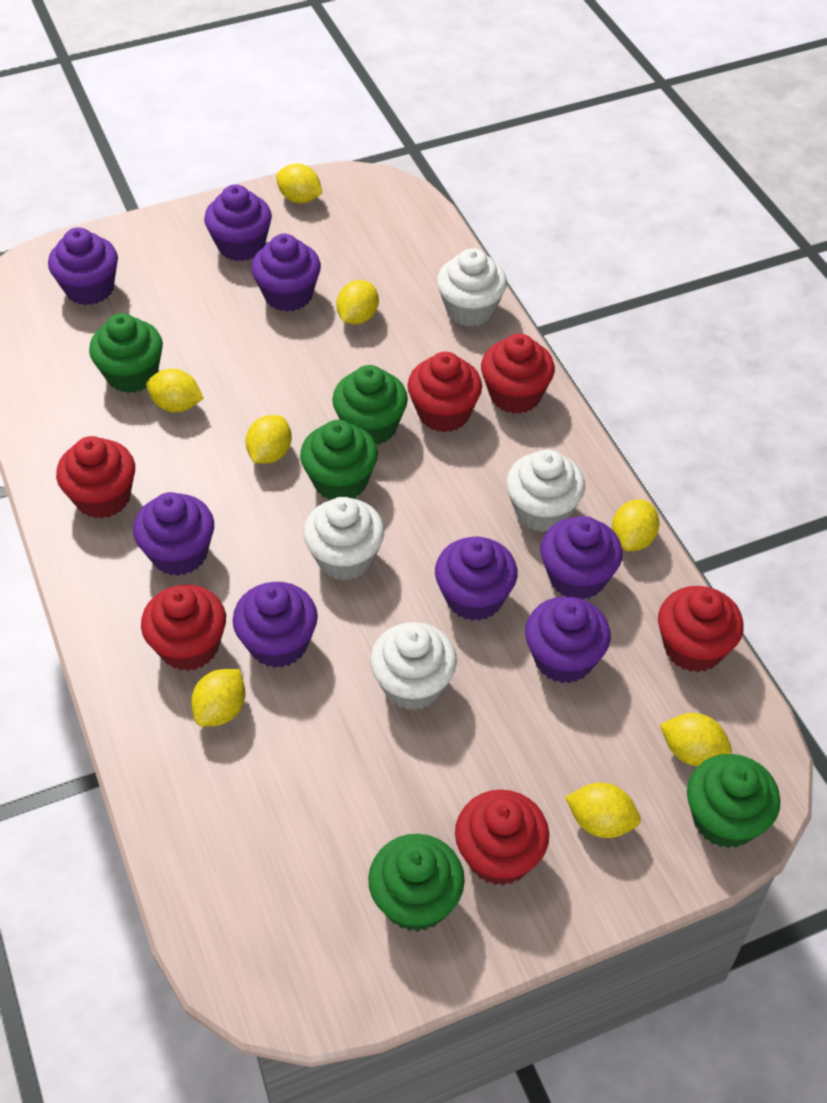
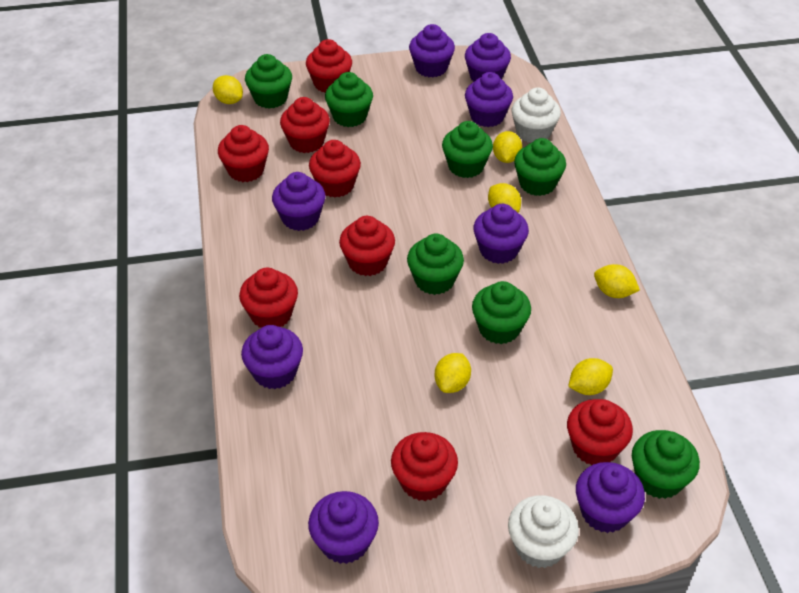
green cupcake: 5 -> 7
red cupcake: 6 -> 8
white cupcake: 4 -> 2
yellow lemon: 8 -> 6

